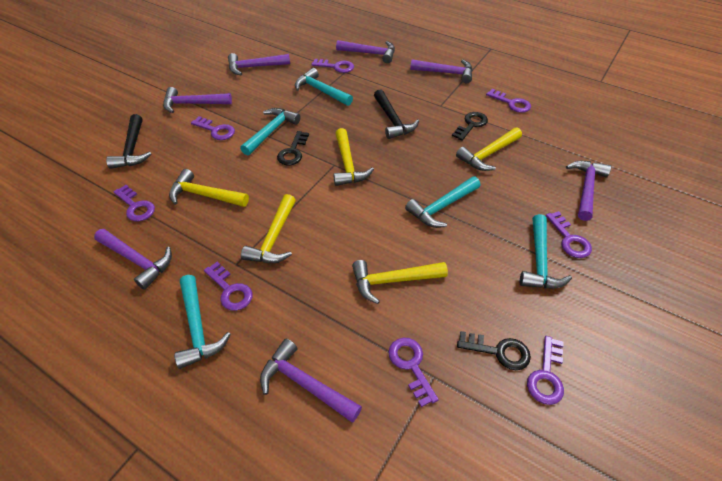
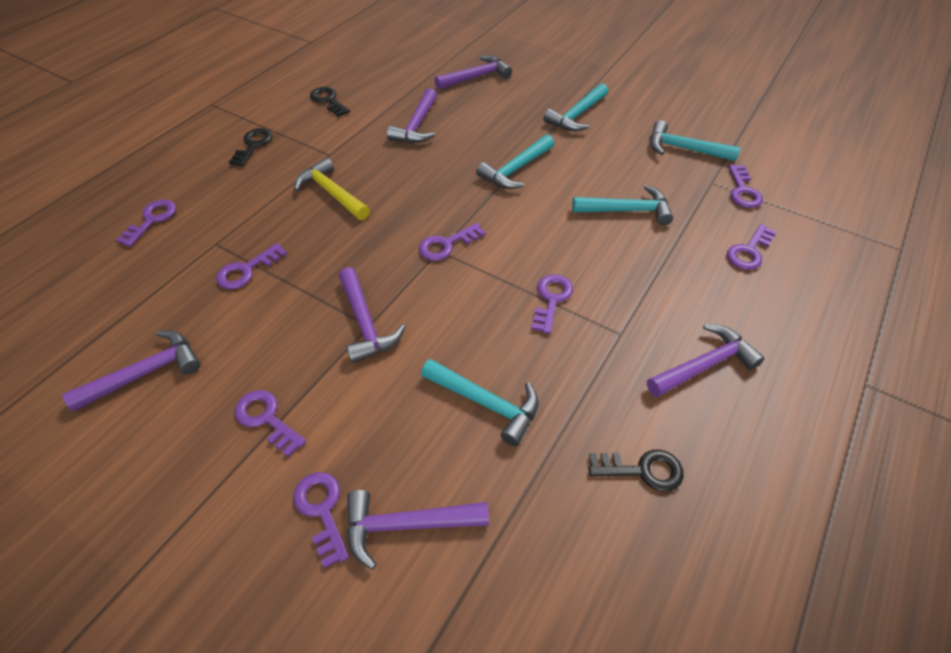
black hammer: 2 -> 0
purple hammer: 7 -> 6
yellow hammer: 5 -> 1

